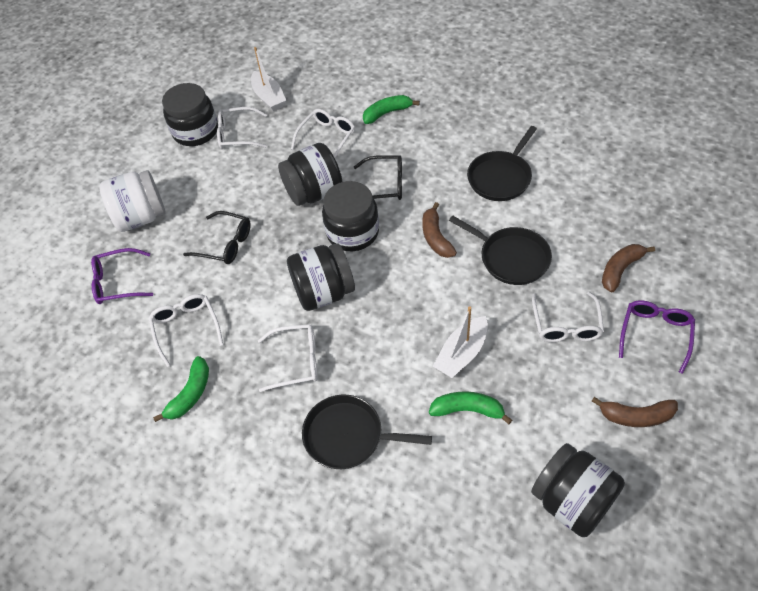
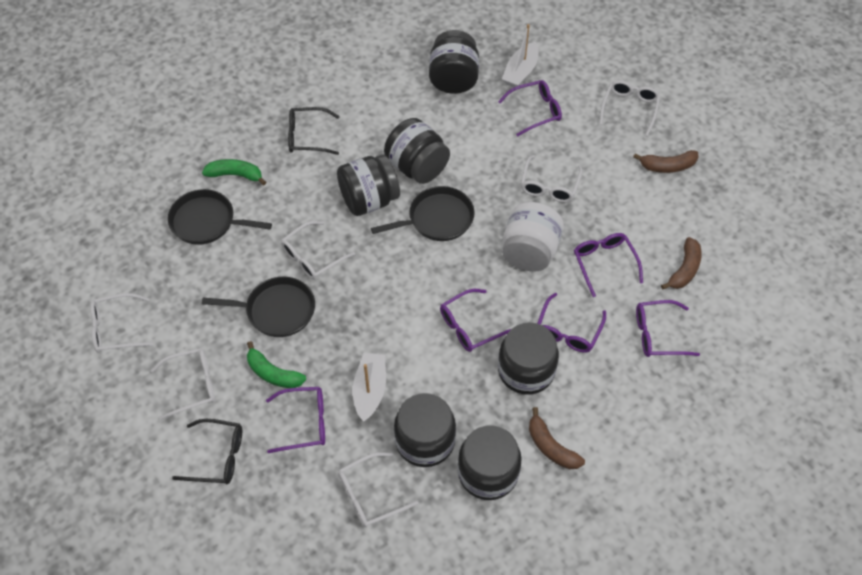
black jar: 5 -> 6
green banana: 3 -> 2
purple glasses: 2 -> 6
white glasses: 5 -> 6

